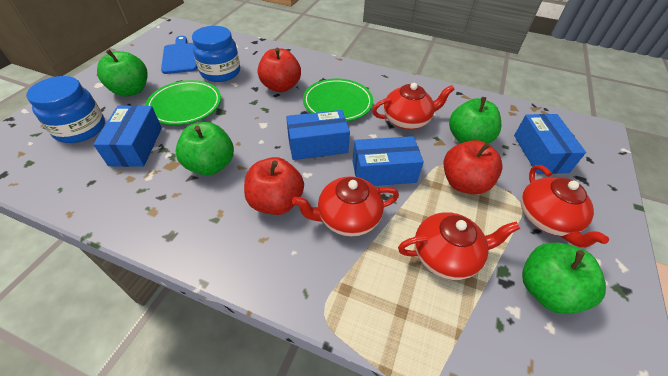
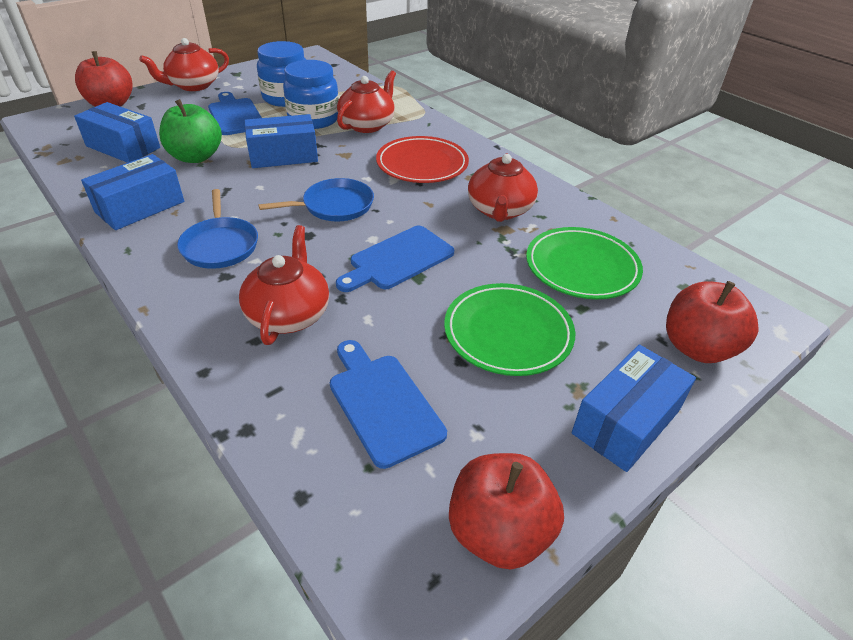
blue cutting board: 1 -> 3
blue pan: 0 -> 2
green apple: 4 -> 1
red plate: 0 -> 1

